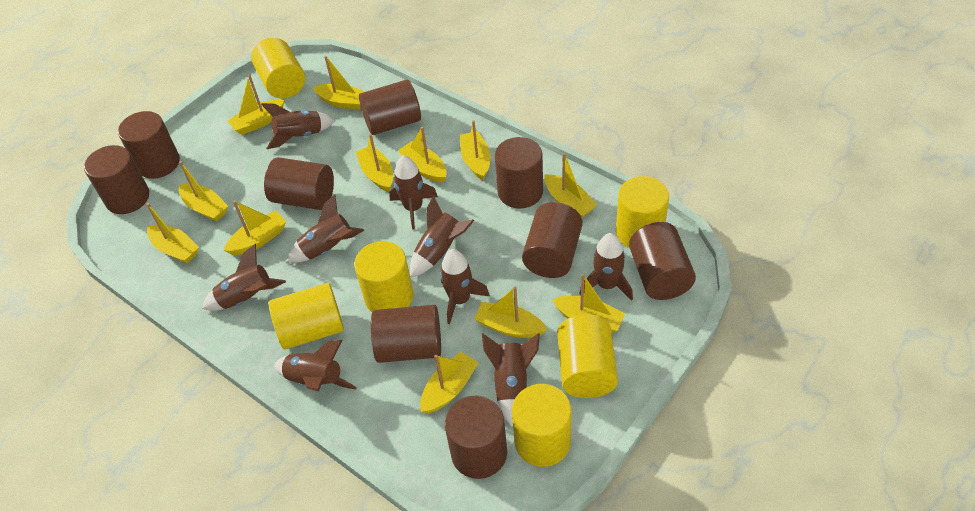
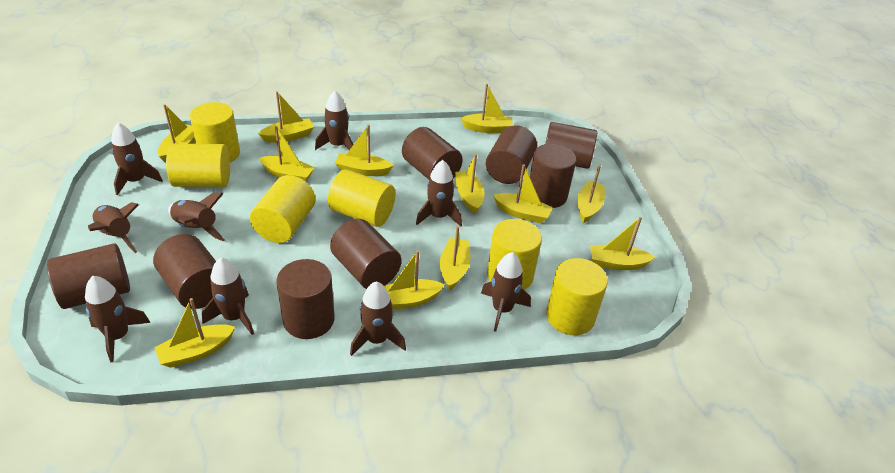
brown cylinder: 9 -> 8

